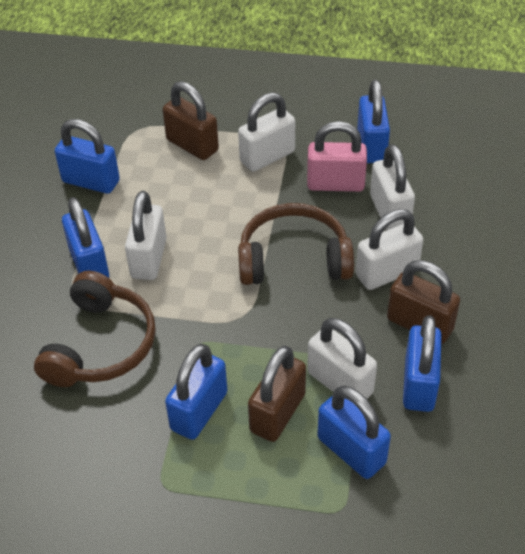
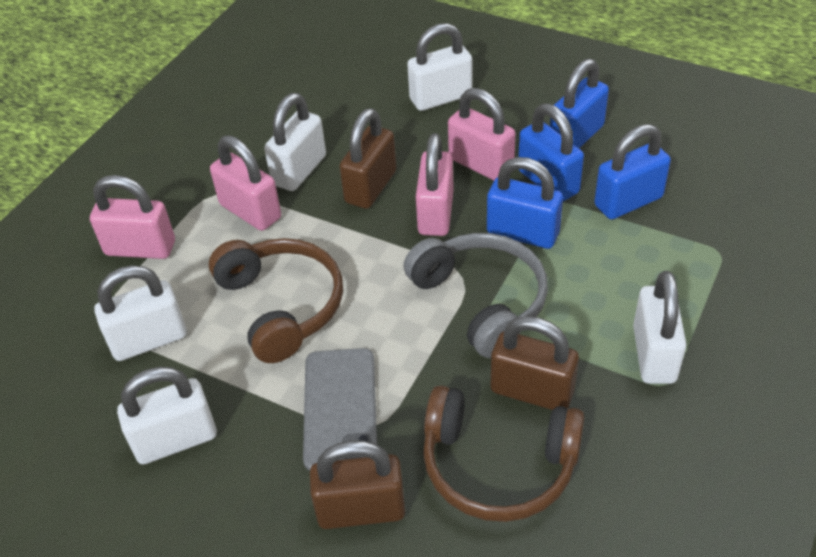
blue padlock: 6 -> 4
grey headphones: 0 -> 1
grey phone: 0 -> 1
pink padlock: 1 -> 4

